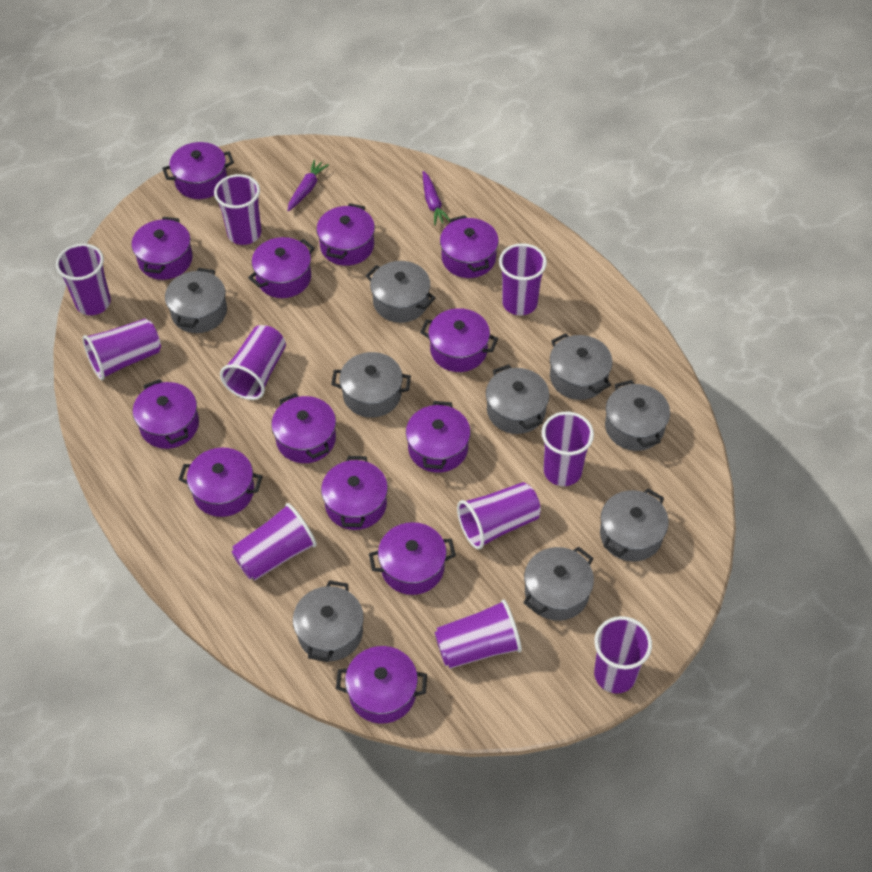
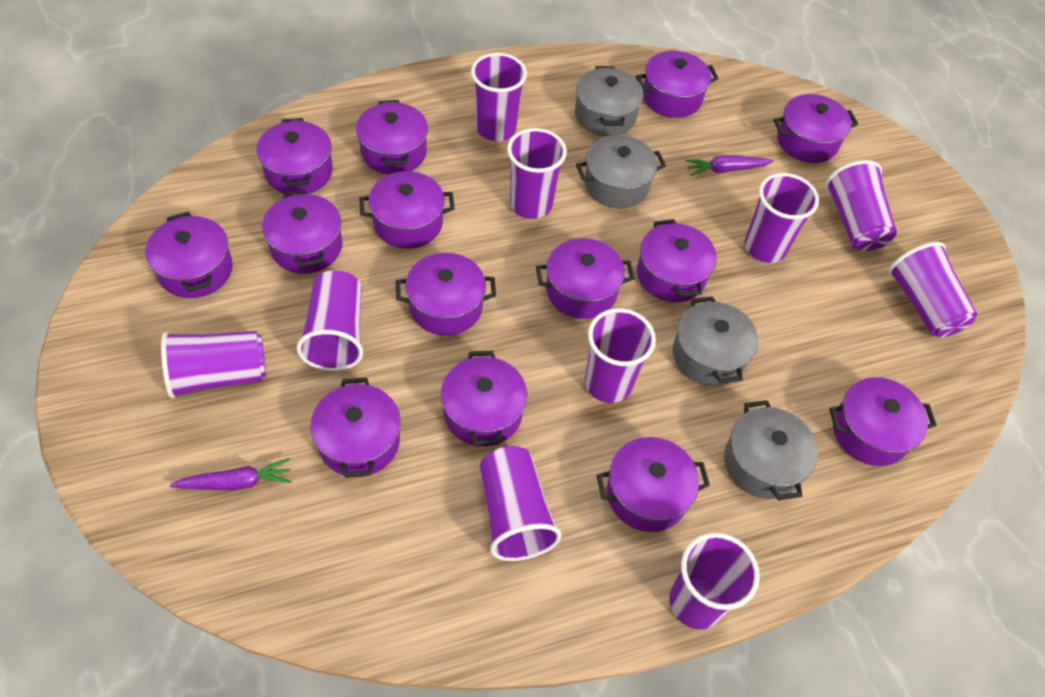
grey pot: 9 -> 4
purple pot: 13 -> 14

